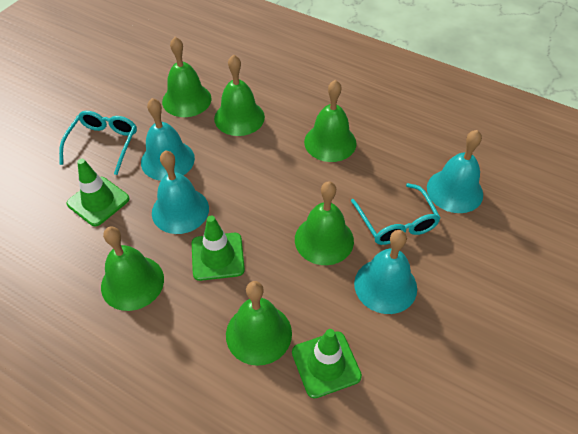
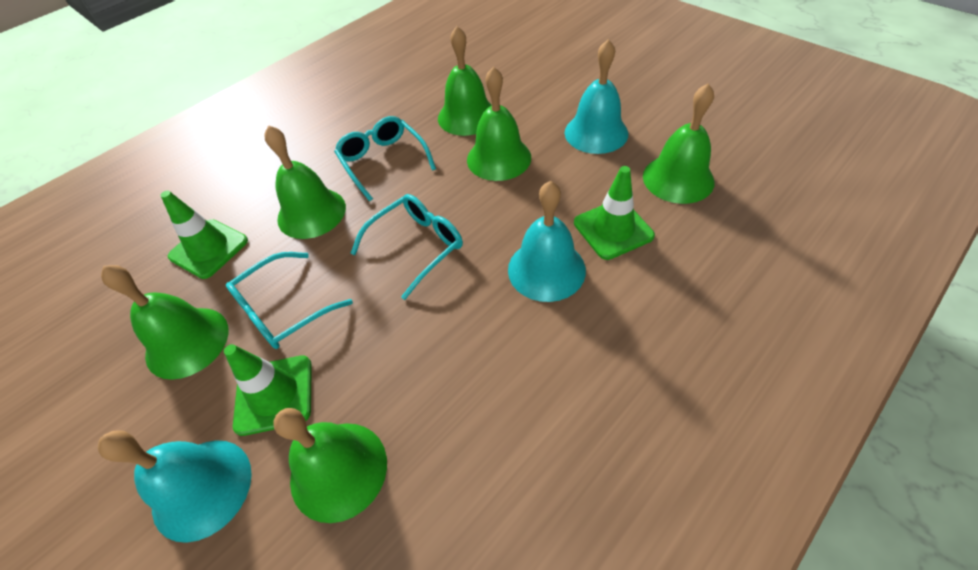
turquoise bell: 4 -> 3
turquoise glasses: 2 -> 3

